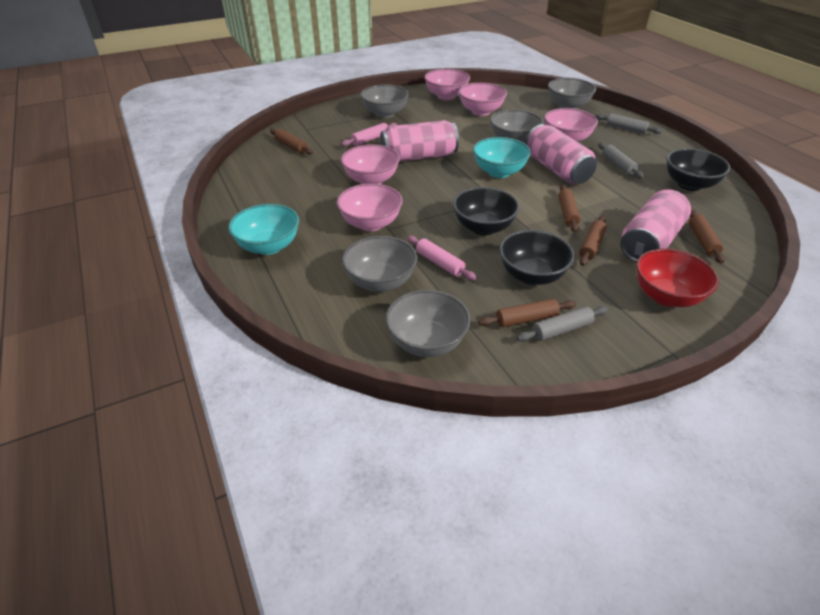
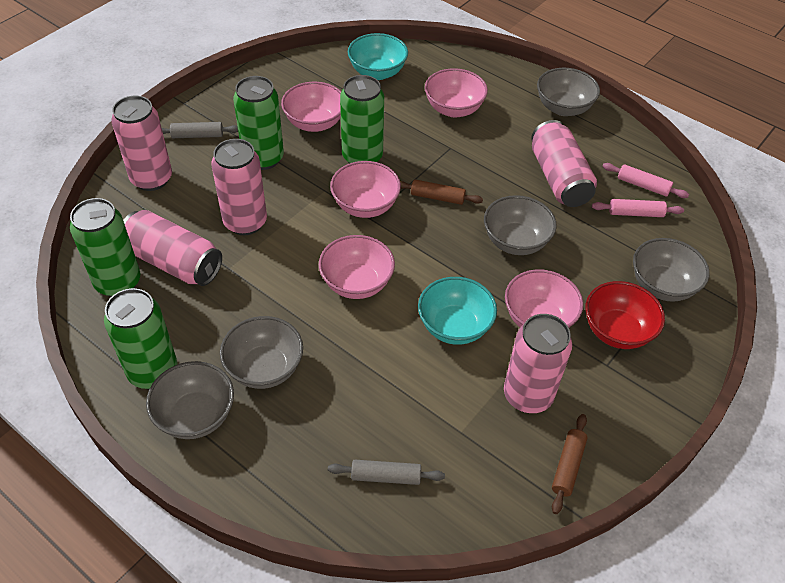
black bowl: 3 -> 0
brown rolling pin: 5 -> 2
green can: 0 -> 4
grey rolling pin: 3 -> 2
pink can: 3 -> 5

